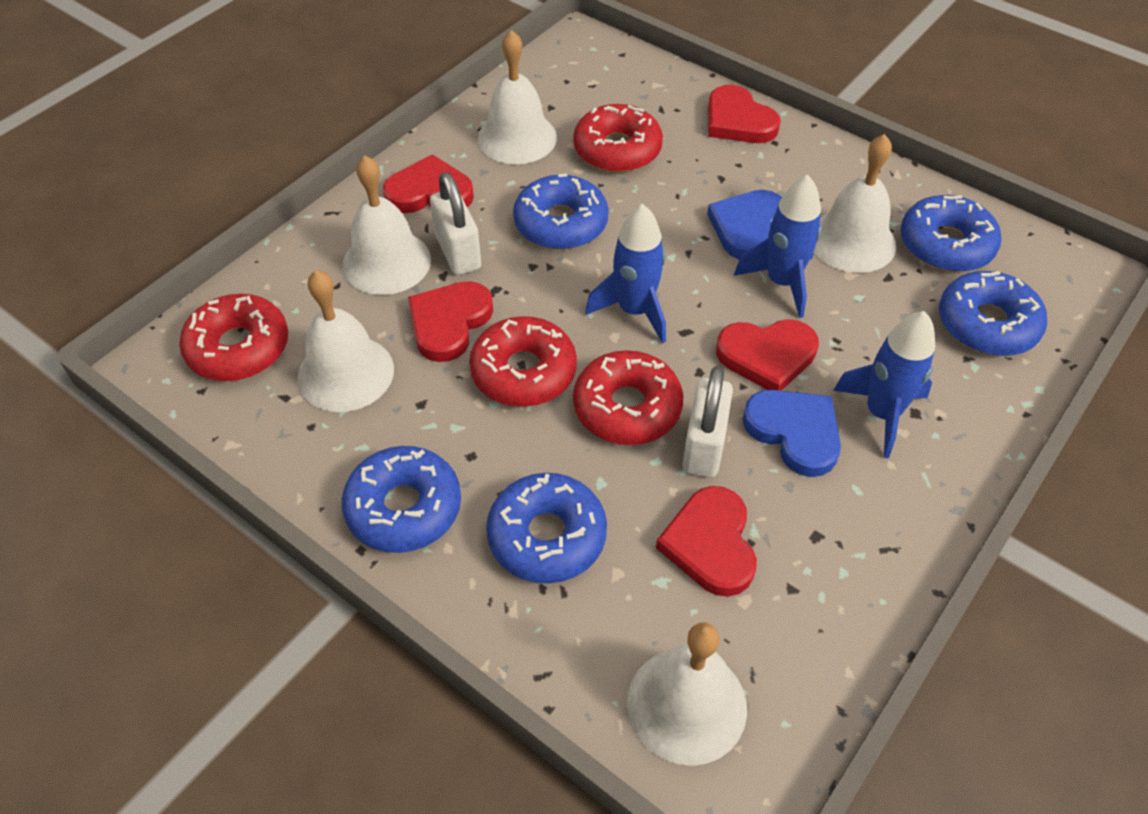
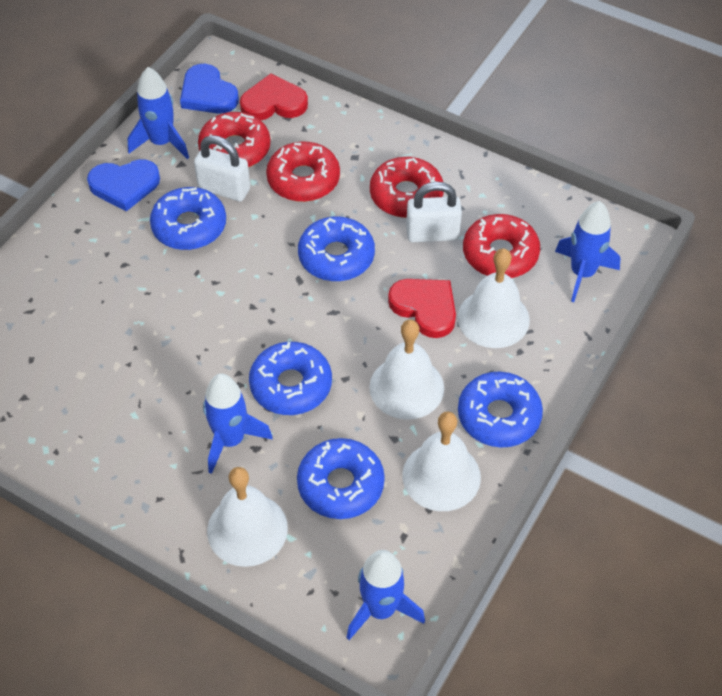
blue rocket: 3 -> 4
red heart: 5 -> 2
white bell: 5 -> 4

